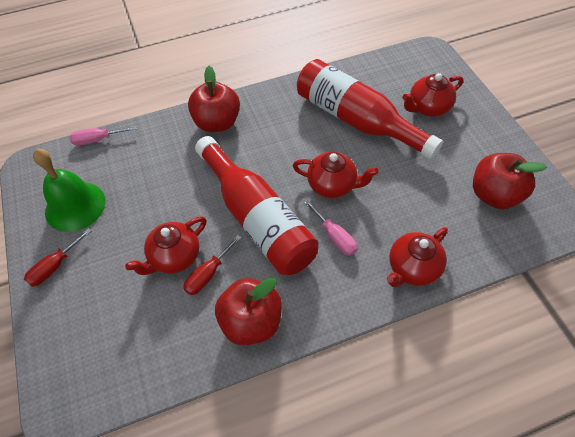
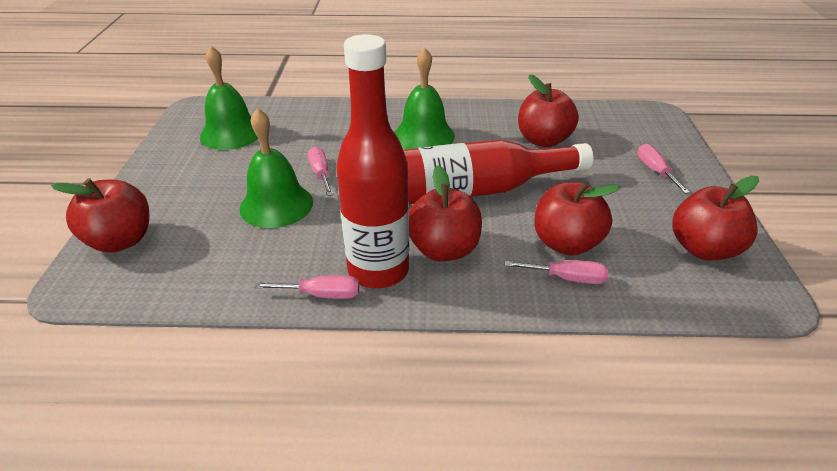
green bell: 1 -> 3
pink screwdriver: 2 -> 4
red apple: 3 -> 5
red screwdriver: 2 -> 0
red teapot: 4 -> 0

